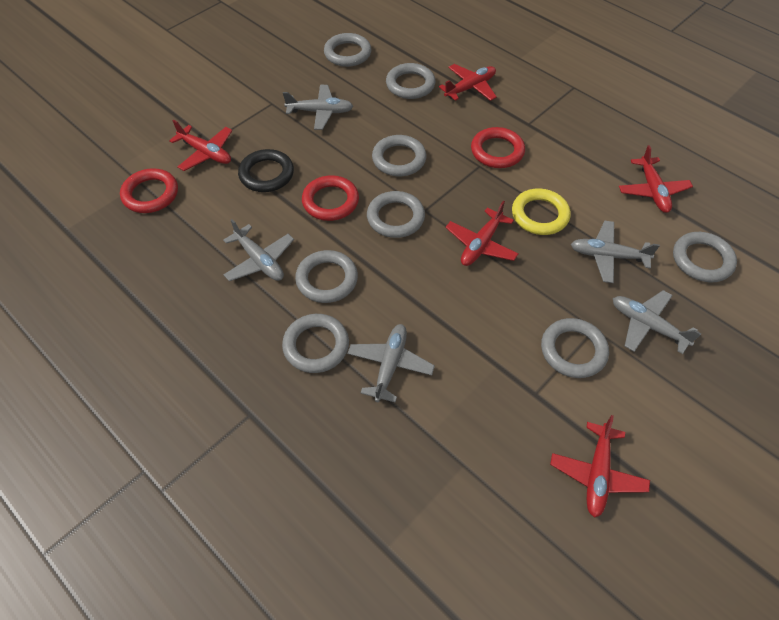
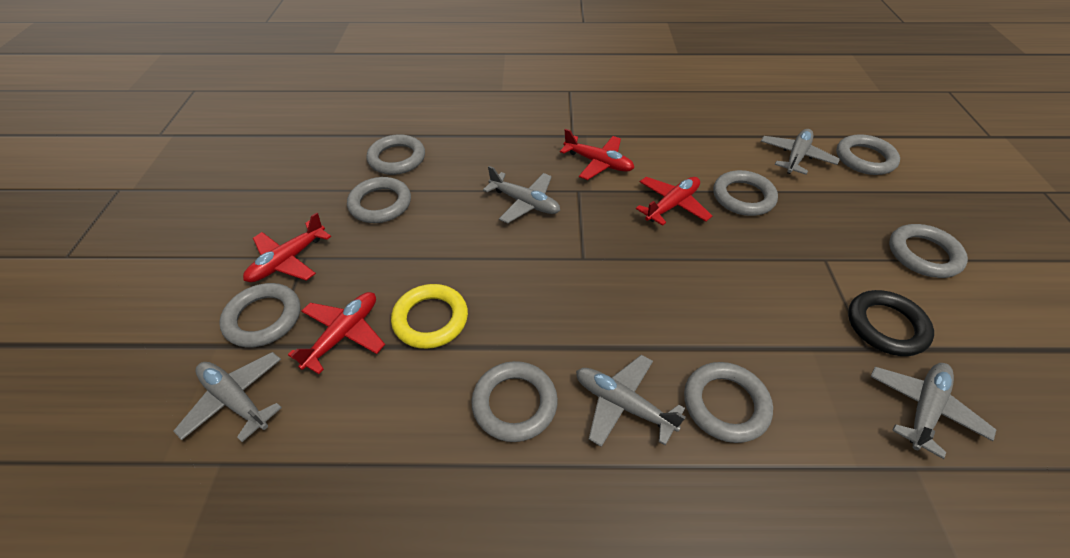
red plane: 5 -> 4
red ring: 3 -> 0

